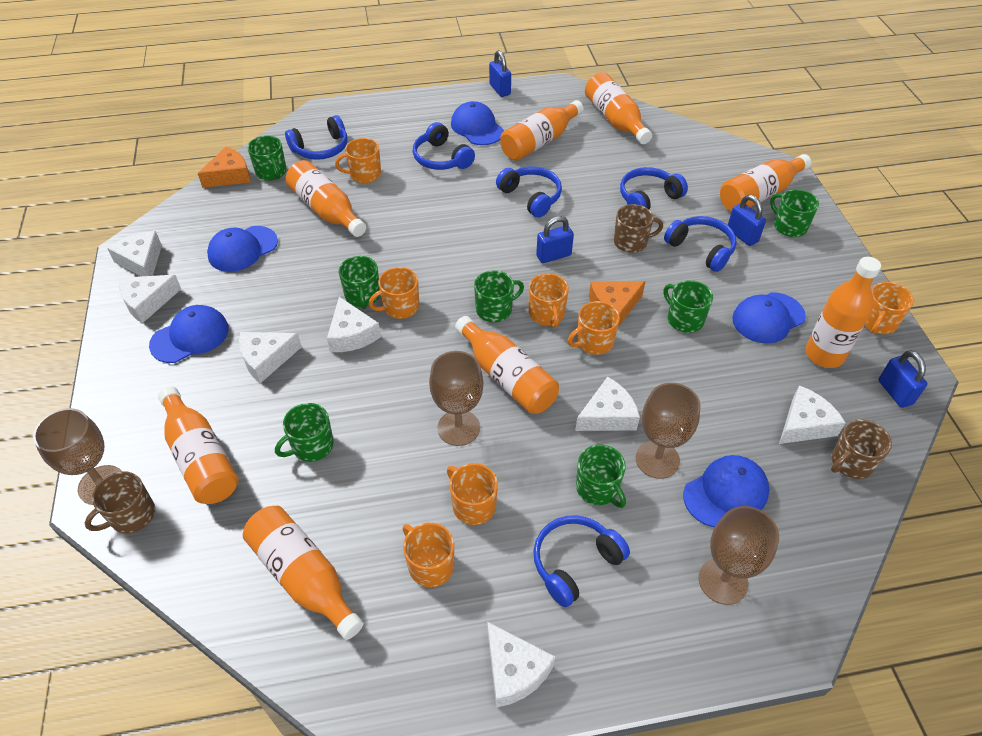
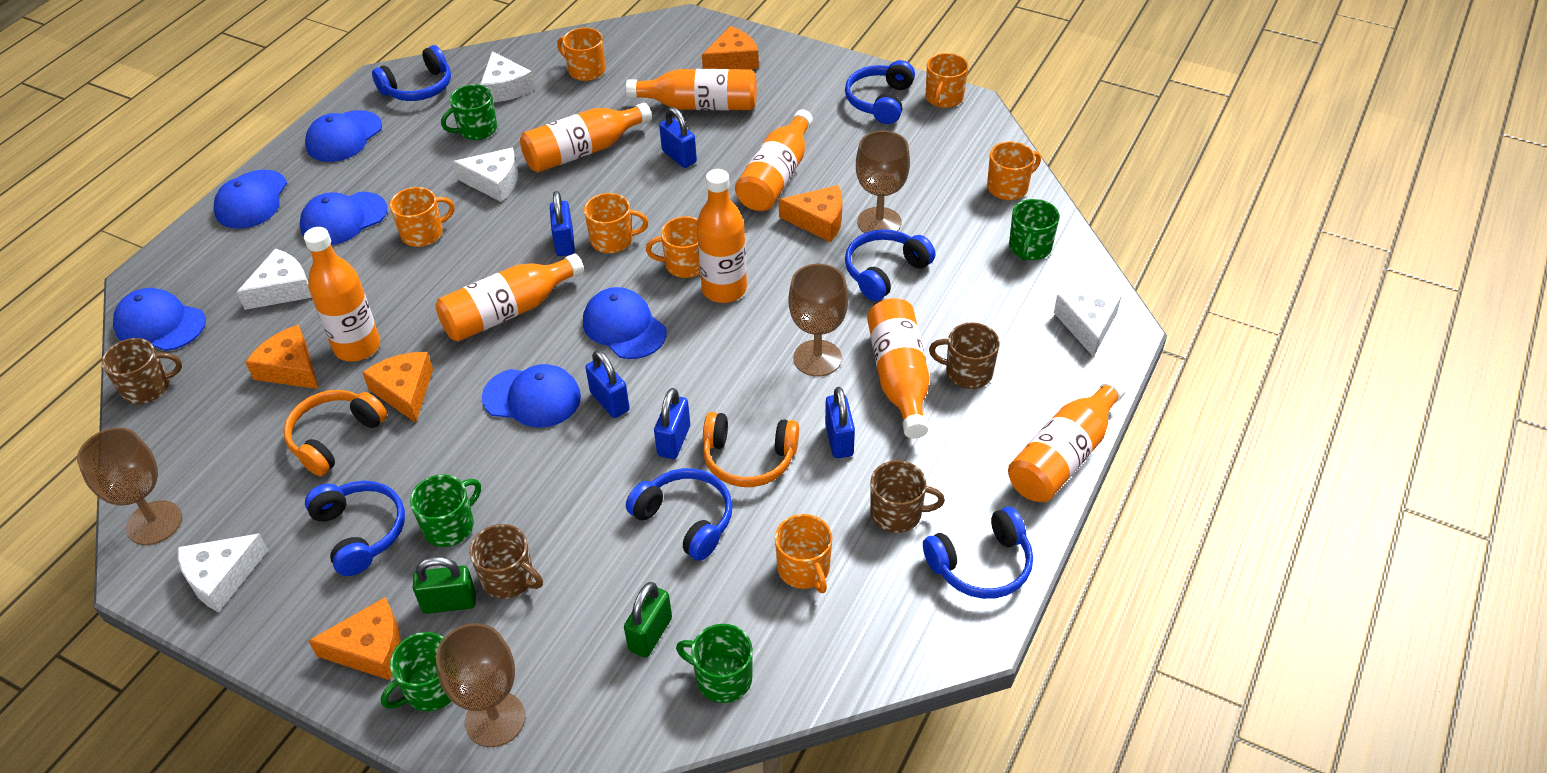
blue cap: 5 -> 6
blue padlock: 4 -> 5
brown mug: 3 -> 4
green mug: 7 -> 5
green padlock: 0 -> 2
orange cheese: 2 -> 5
orange headphones: 0 -> 2
white cheese: 7 -> 5

